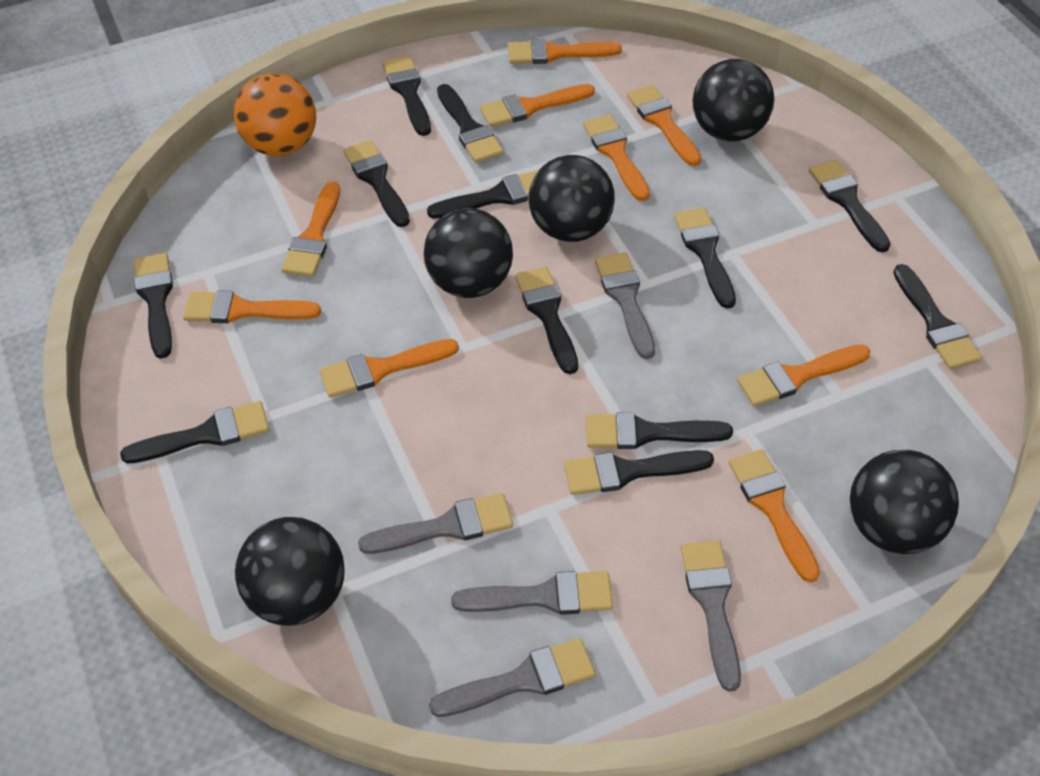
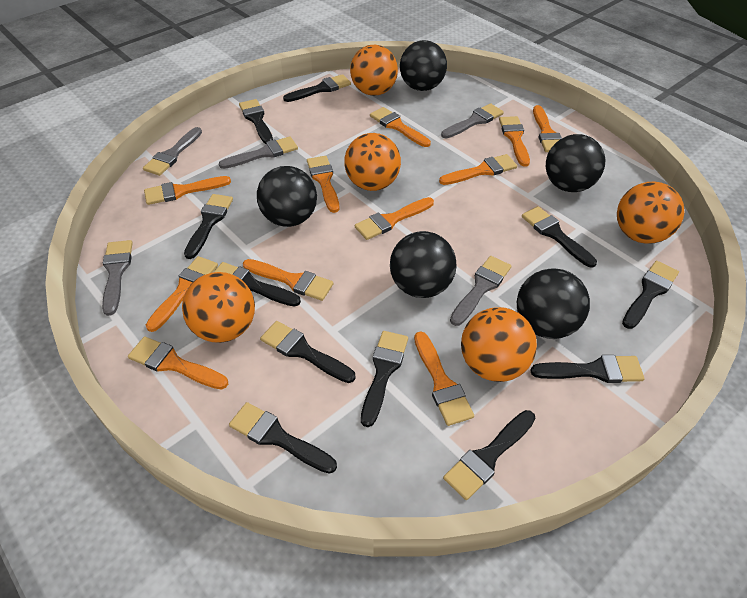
black brush: 12 -> 11
orange ball: 1 -> 5
orange brush: 9 -> 11

